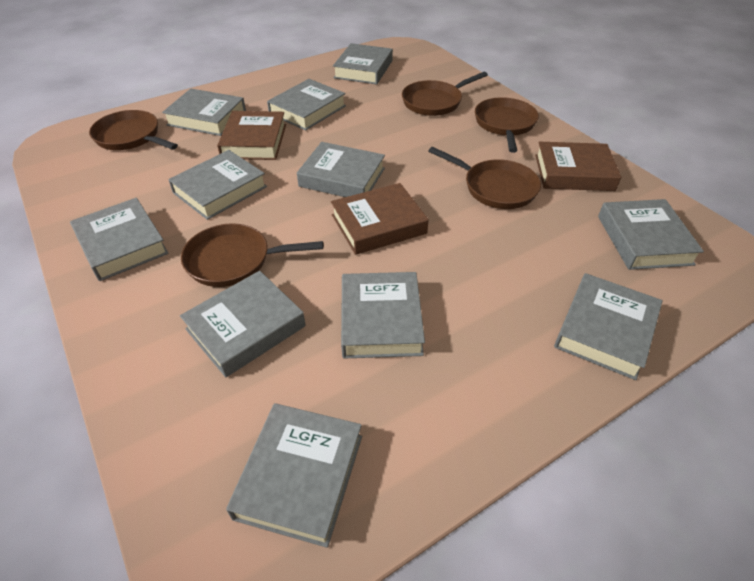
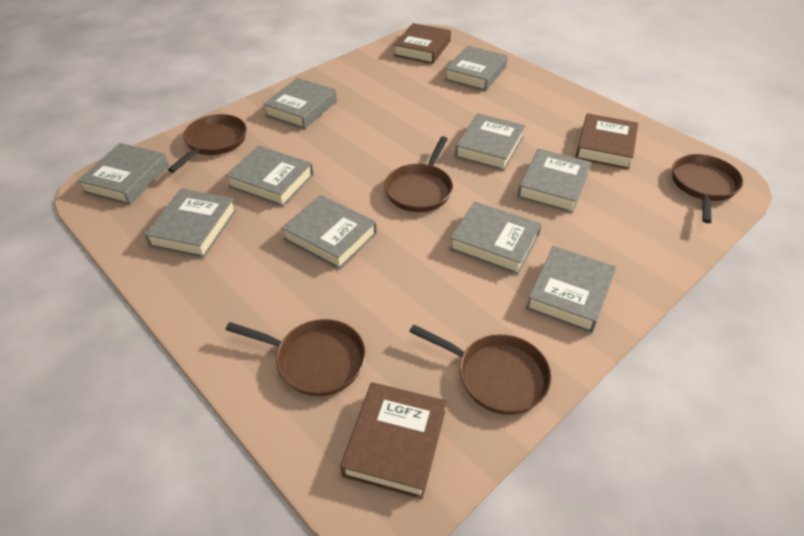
grey book: 11 -> 10

